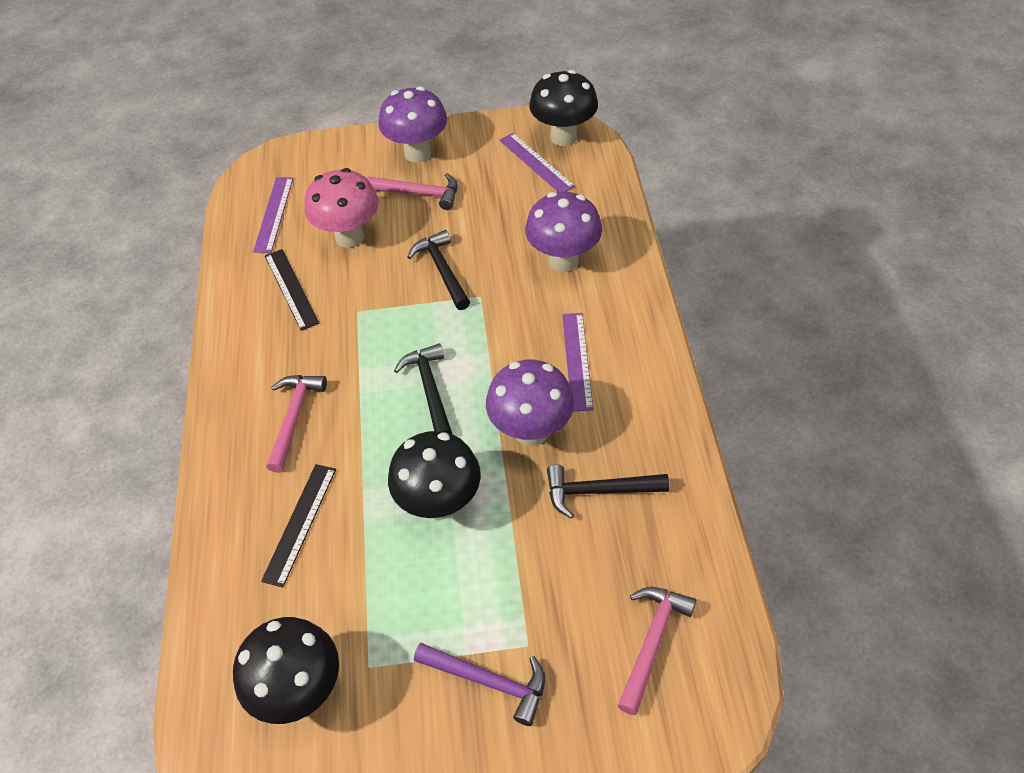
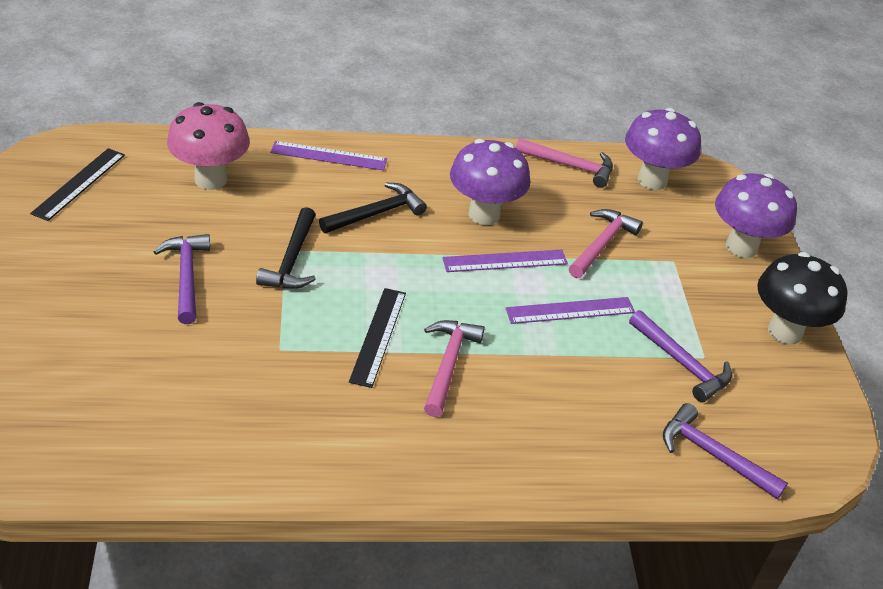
black hammer: 3 -> 2
black mushroom: 3 -> 1
purple hammer: 1 -> 3

